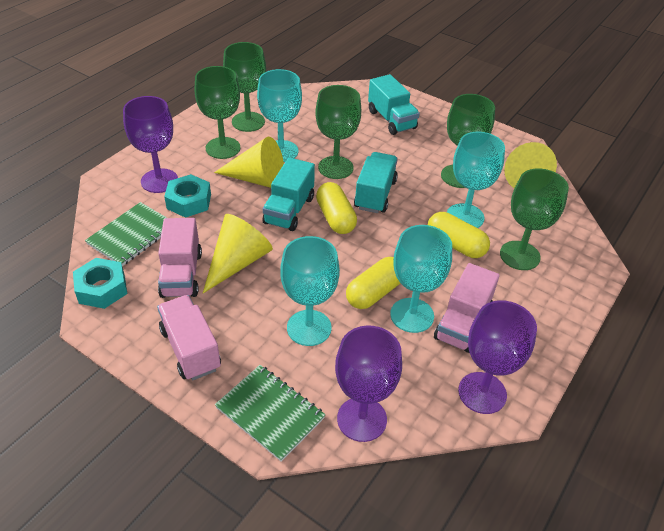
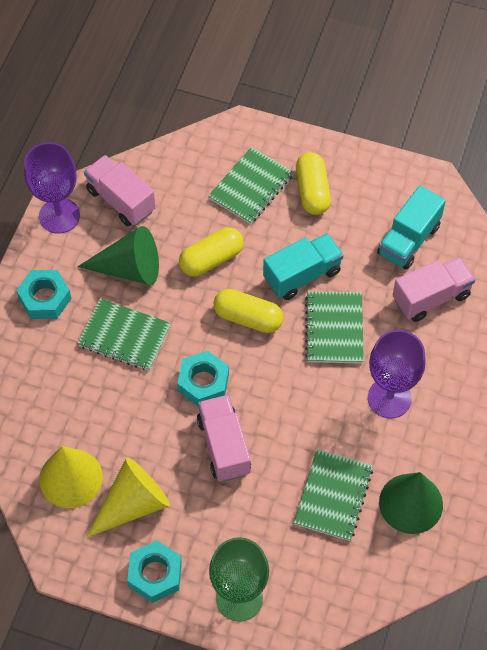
green cone: 0 -> 2
green goblet: 5 -> 1
green notebook: 2 -> 4
purple goblet: 3 -> 2
turquoise goblet: 4 -> 0
turquoise nut: 2 -> 3
turquoise truck: 3 -> 2
yellow cone: 3 -> 2

